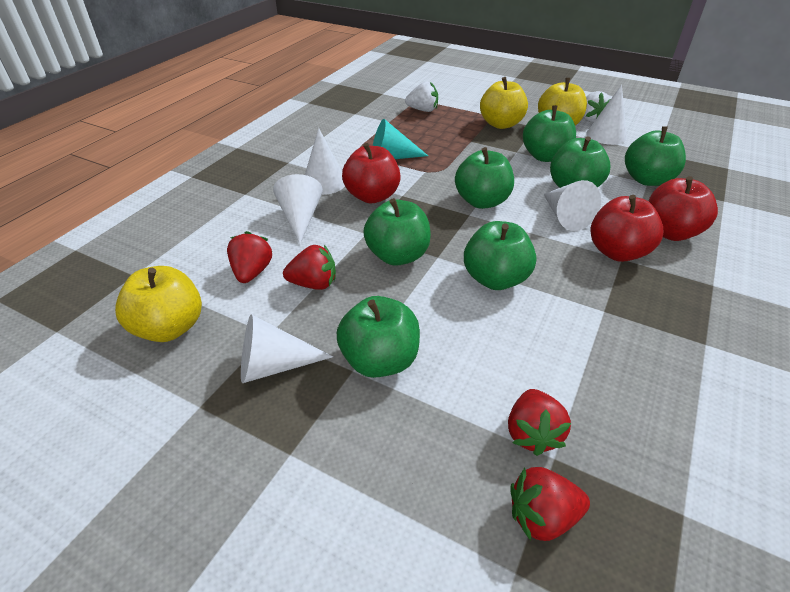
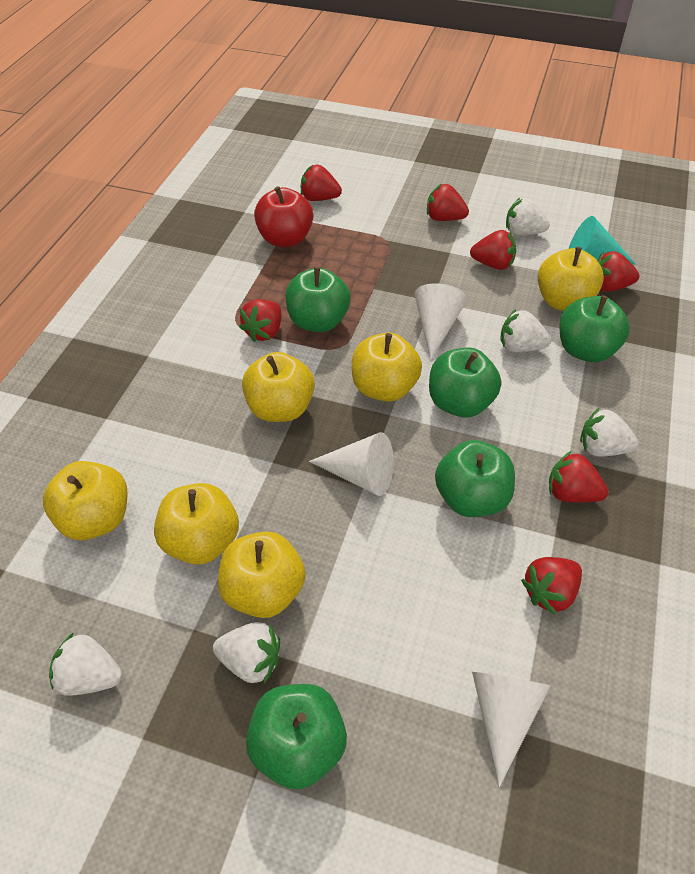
green apple: 7 -> 5
red apple: 3 -> 1
red strawberry: 4 -> 7
white cone: 5 -> 3
white strawberry: 2 -> 5
yellow apple: 3 -> 6

